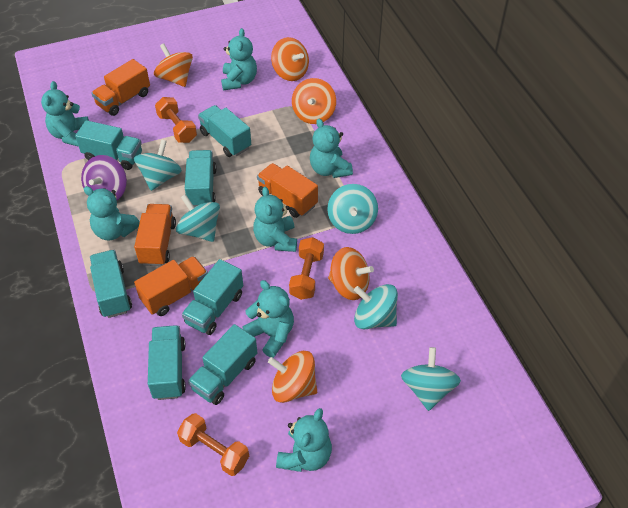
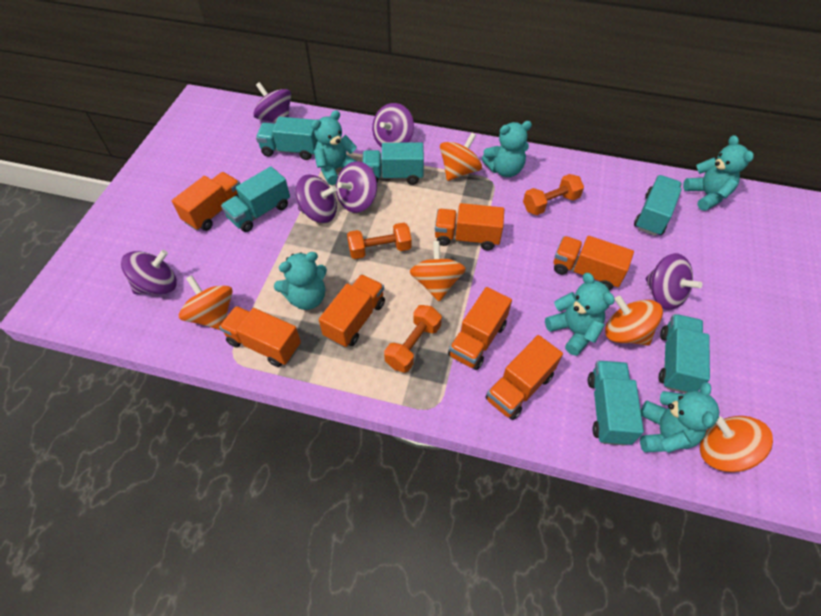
orange truck: 4 -> 7
purple spinning top: 1 -> 6
turquoise spinning top: 5 -> 0
turquoise teddy bear: 7 -> 6
turquoise truck: 7 -> 6

